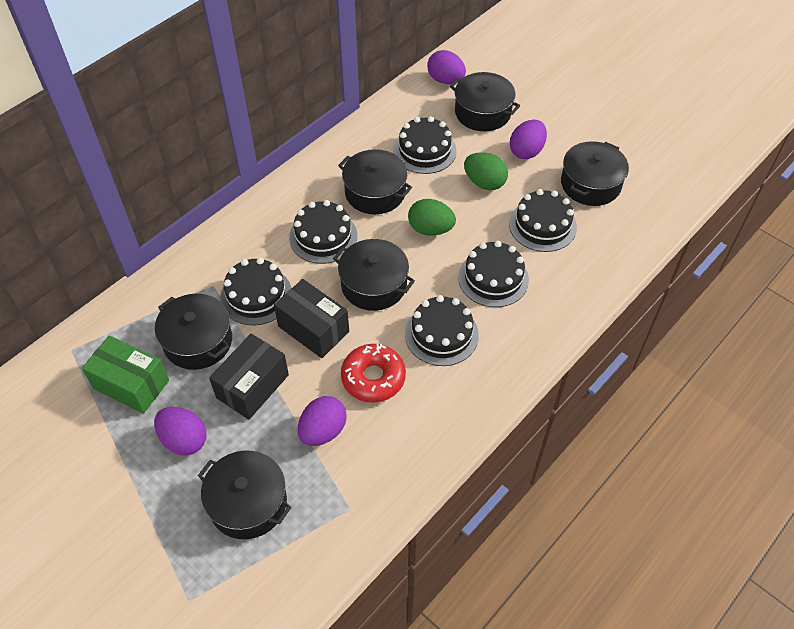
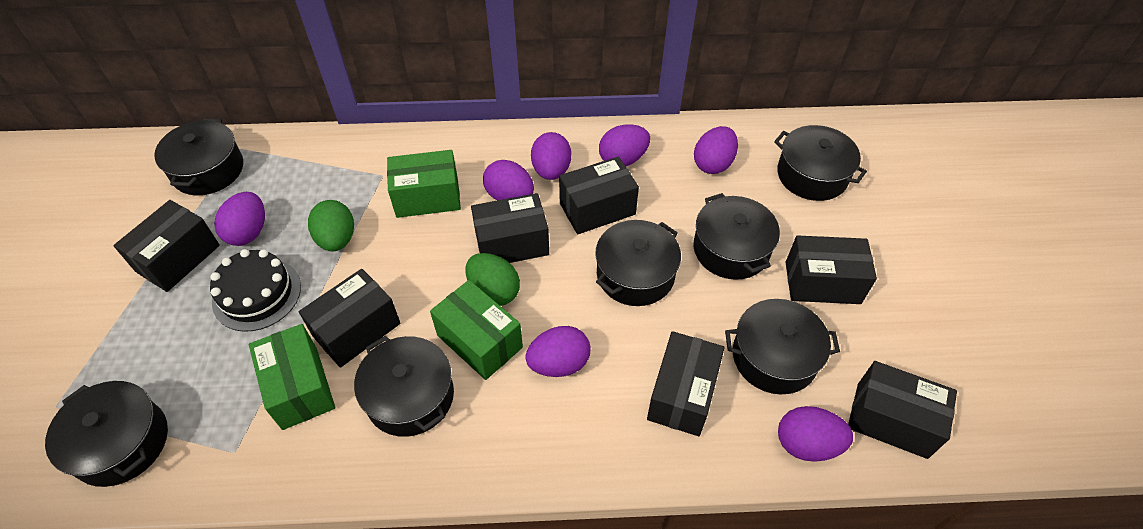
black box: 2 -> 7
black cake: 6 -> 1
black pot: 6 -> 7
green box: 1 -> 3
purple egg: 4 -> 7
red donut: 1 -> 0

